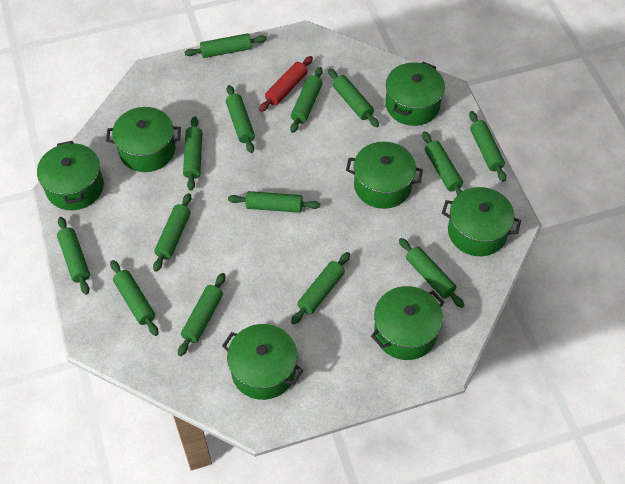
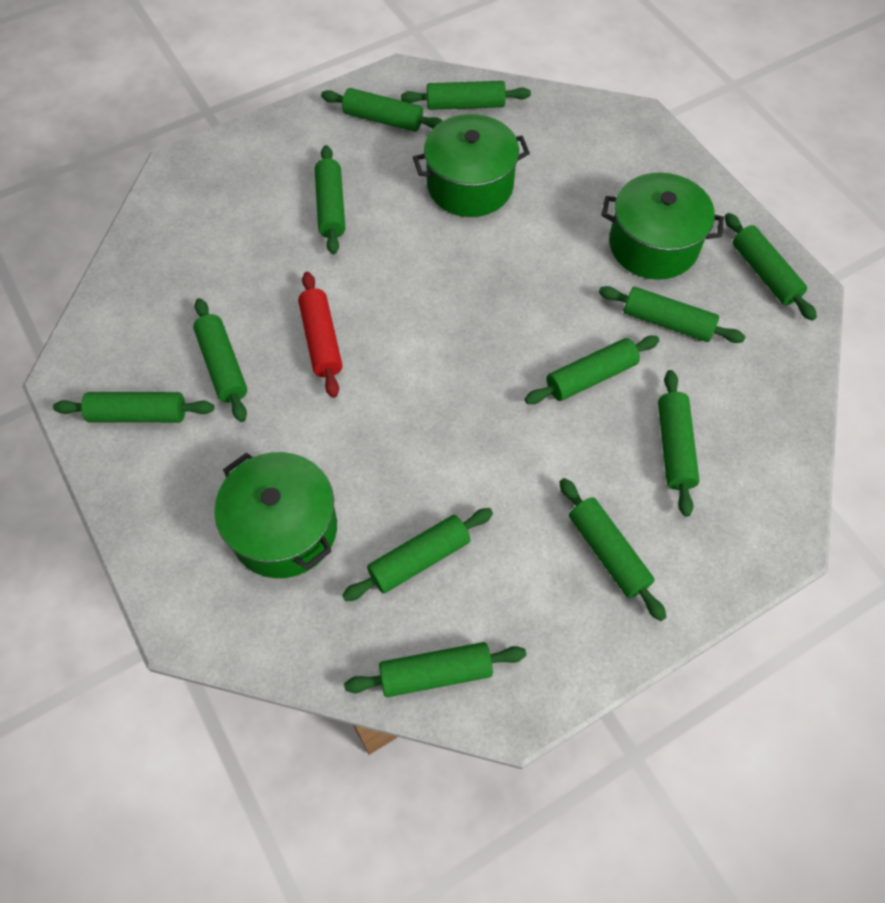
green pot: 7 -> 3
green rolling pin: 14 -> 12

